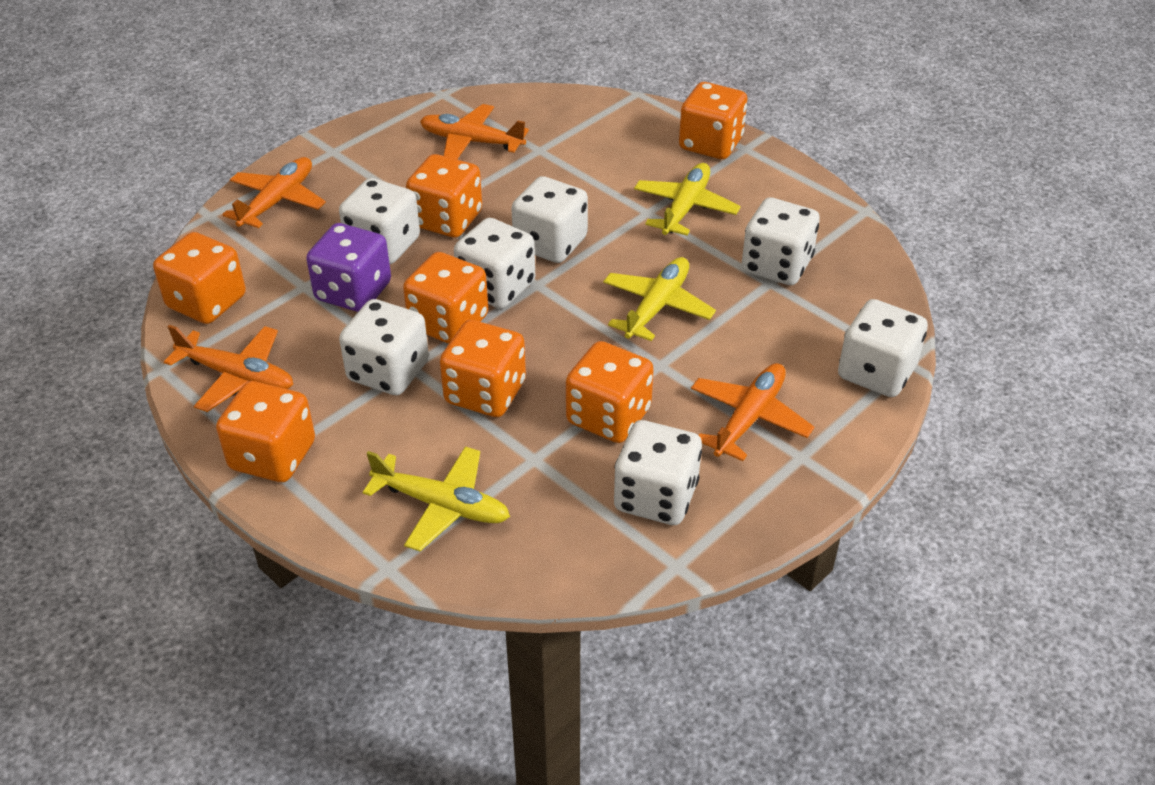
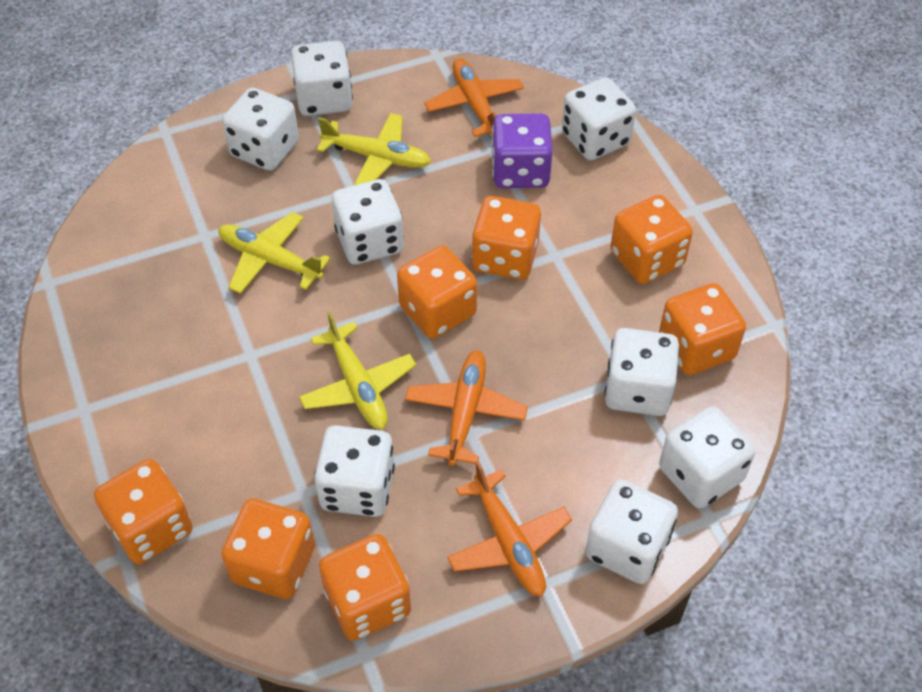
orange plane: 4 -> 3
white dice: 7 -> 8

